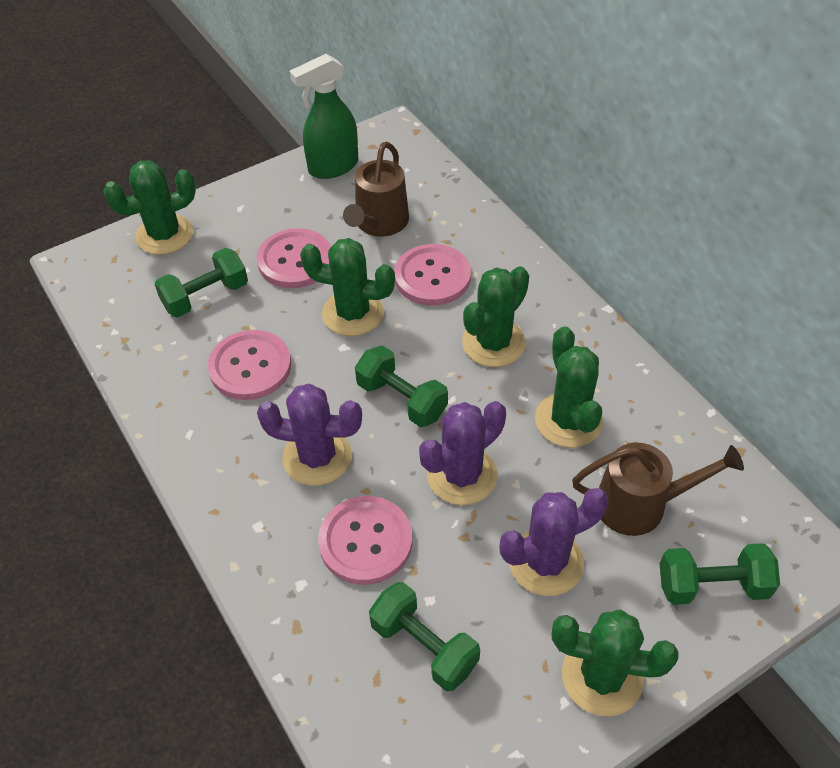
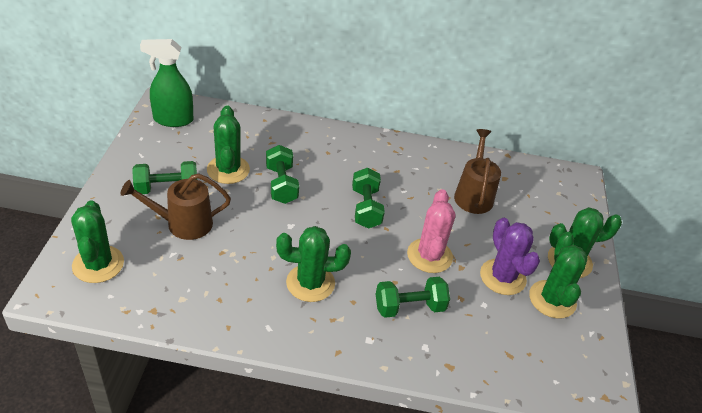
pink button: 4 -> 0
pink cactus: 0 -> 1
purple cactus: 3 -> 1

